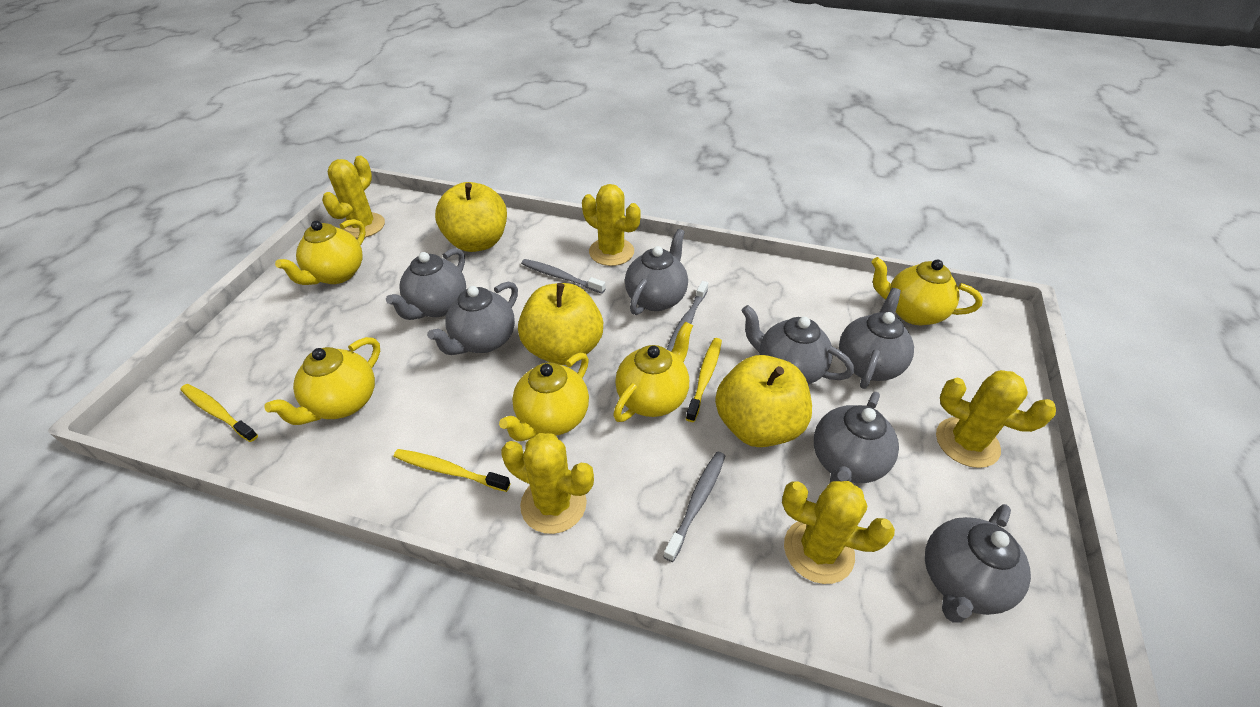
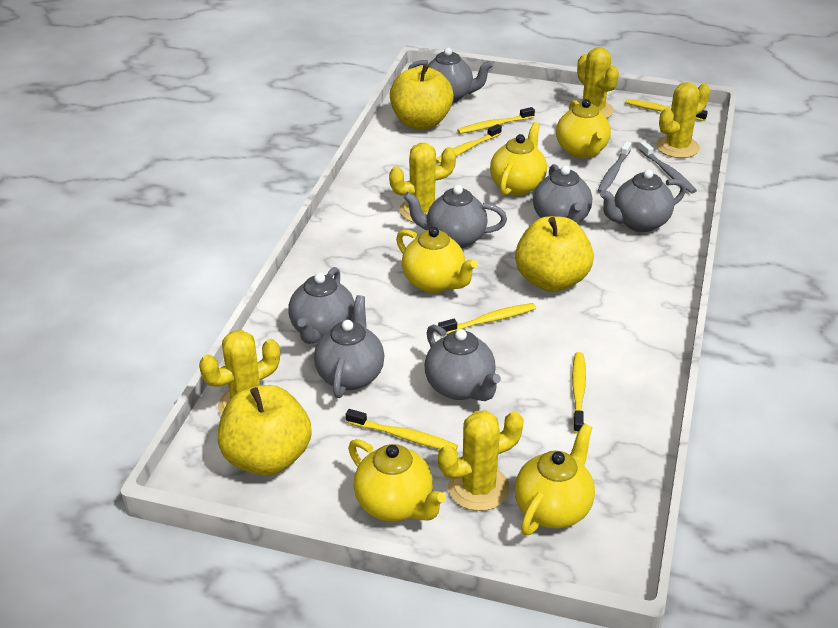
grey toothbrush: 3 -> 2
yellow toothbrush: 3 -> 6

